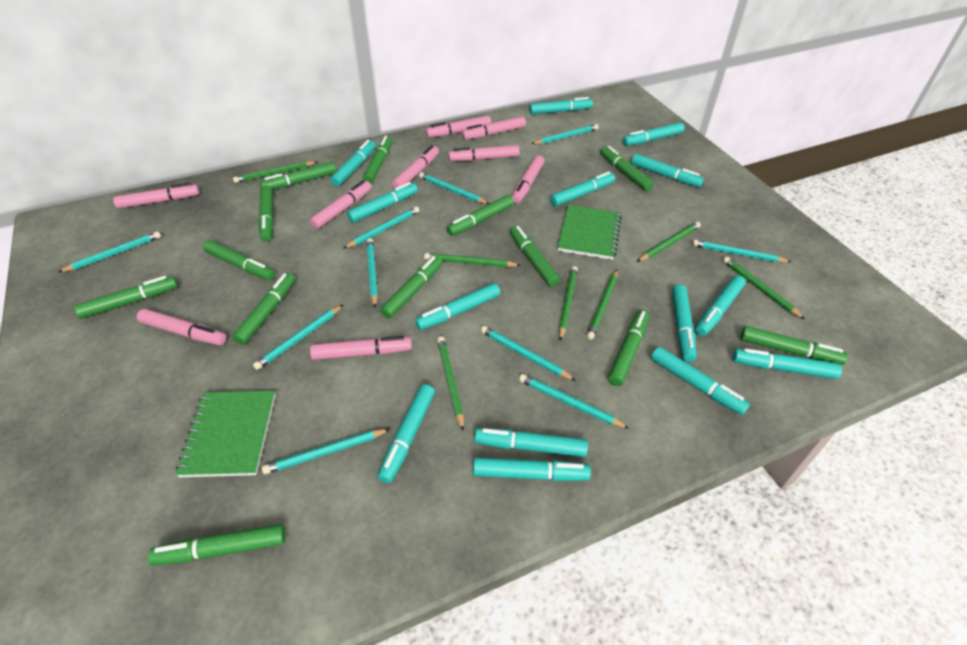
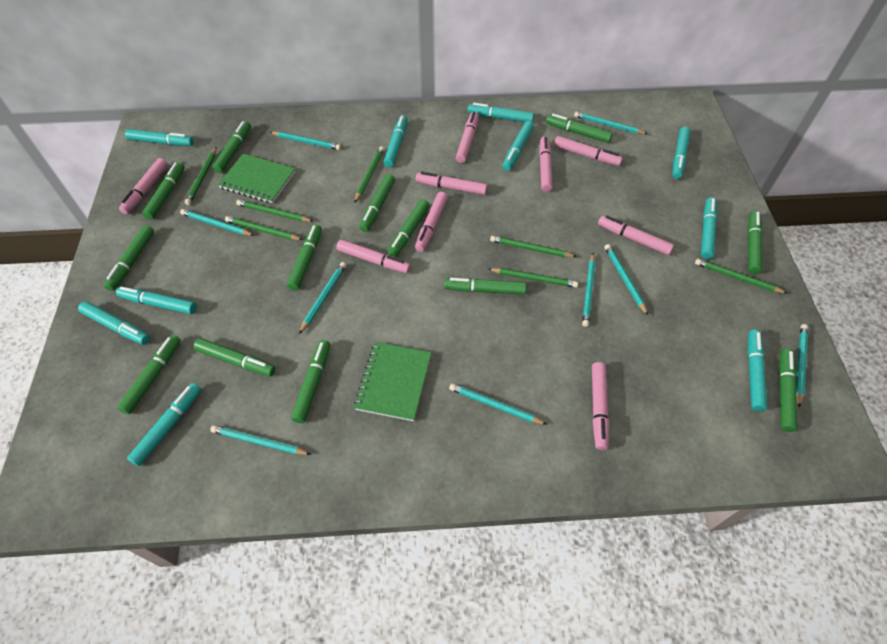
turquoise marker: 14 -> 10
turquoise pencil: 10 -> 9

